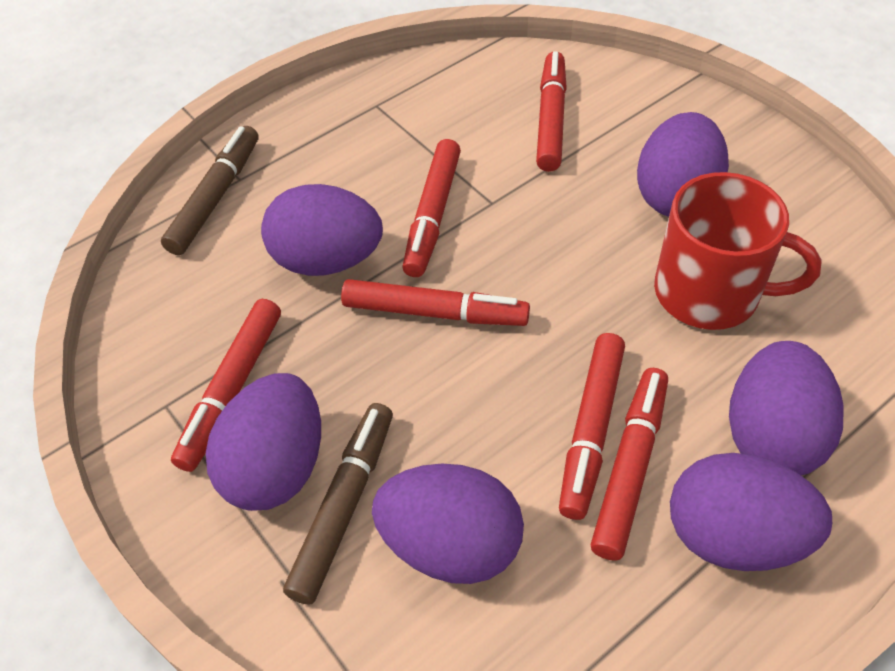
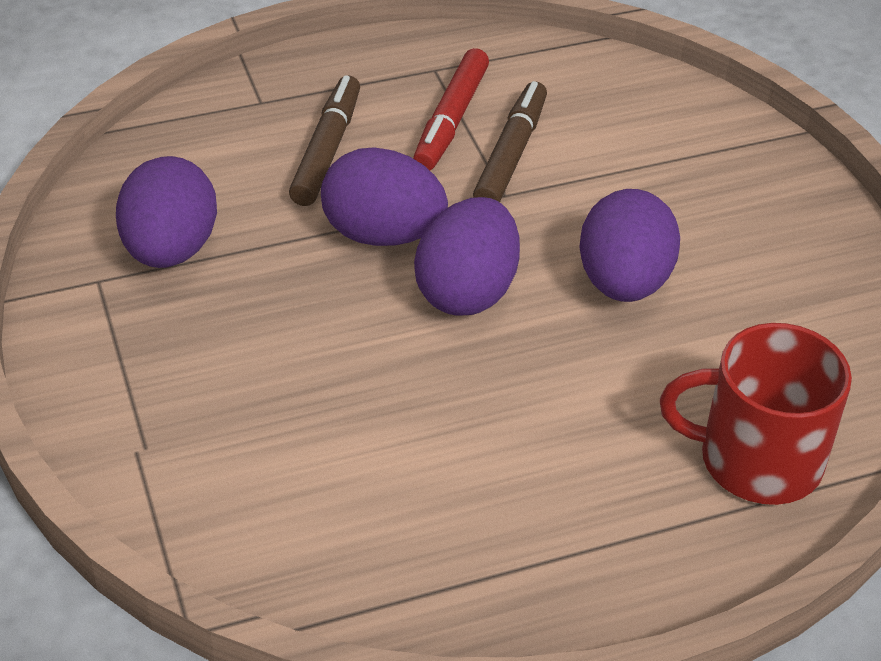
purple egg: 6 -> 4
red marker: 6 -> 1

